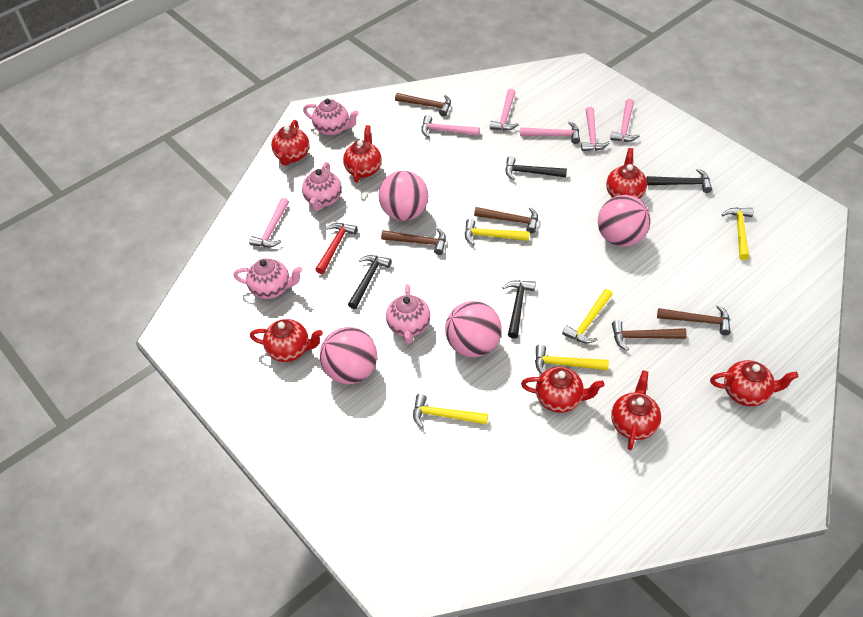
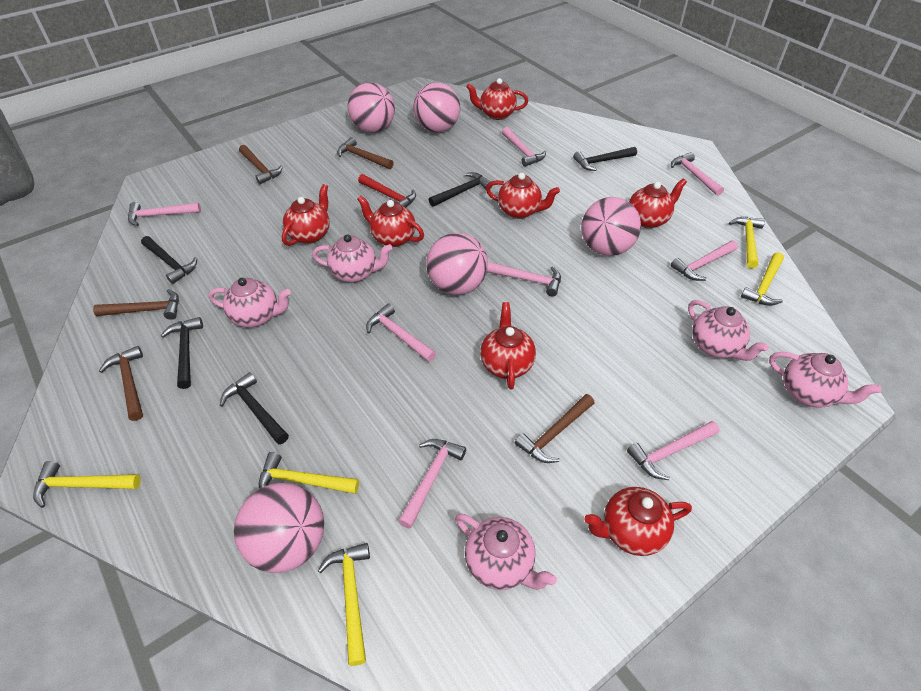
black hammer: 4 -> 5
pink ball: 4 -> 5
pink hammer: 6 -> 8
pink teapot: 4 -> 5

